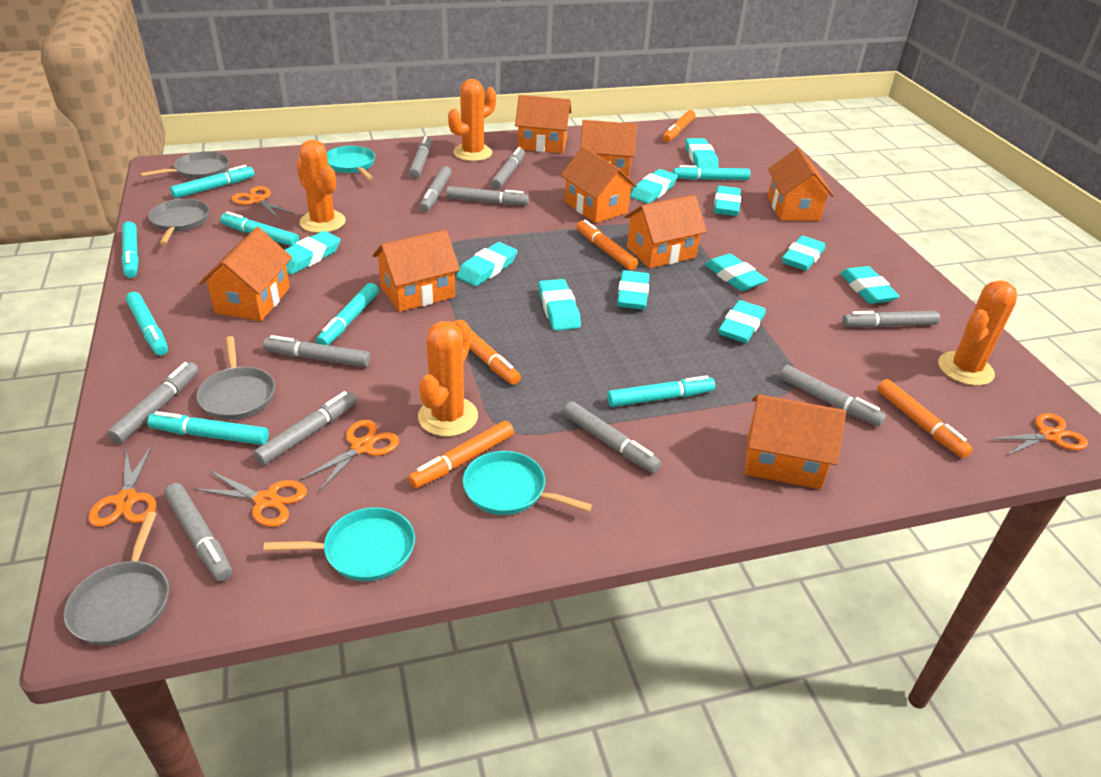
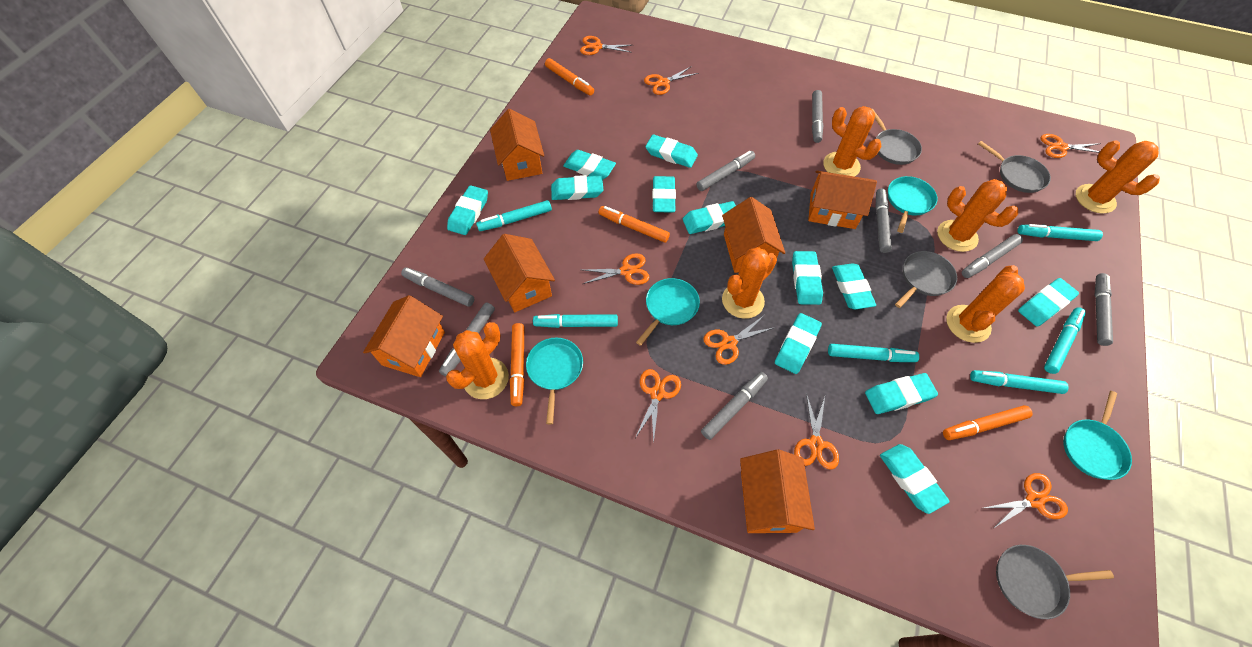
grey marker: 11 -> 8
orange cactus: 4 -> 6
orange house: 8 -> 6
orange marker: 5 -> 4
orange scissors: 5 -> 8
turquoise eraser: 11 -> 12
turquoise marker: 8 -> 6
turquoise pan: 3 -> 4

